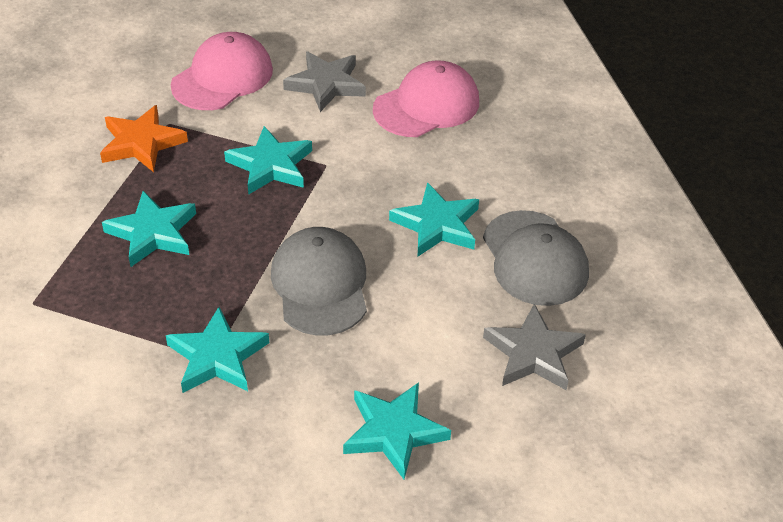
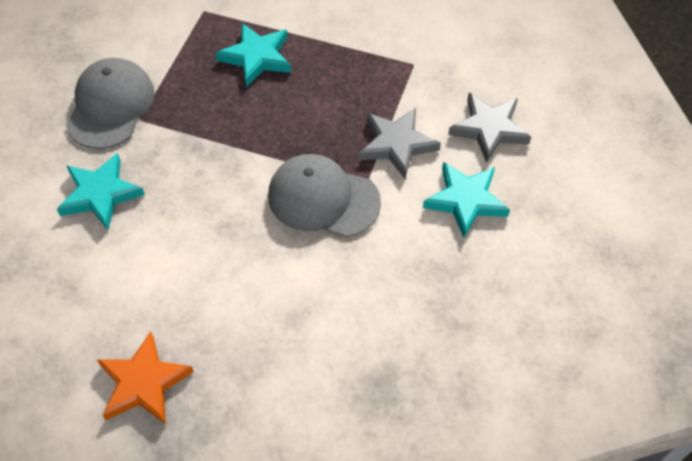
pink cap: 2 -> 0
turquoise star: 5 -> 3

